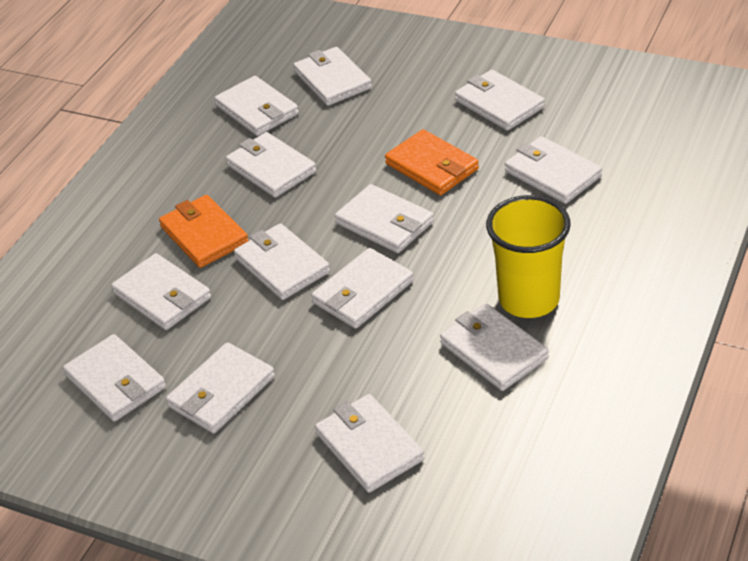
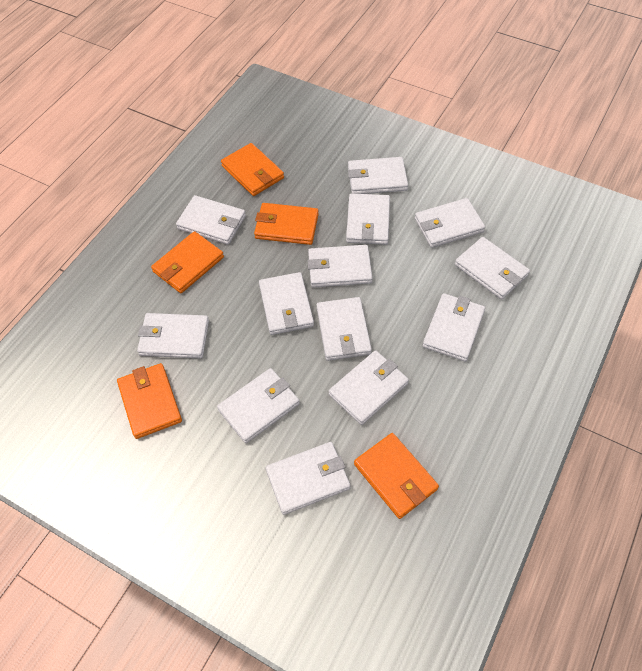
orange wallet: 2 -> 5
yellow cup: 1 -> 0

